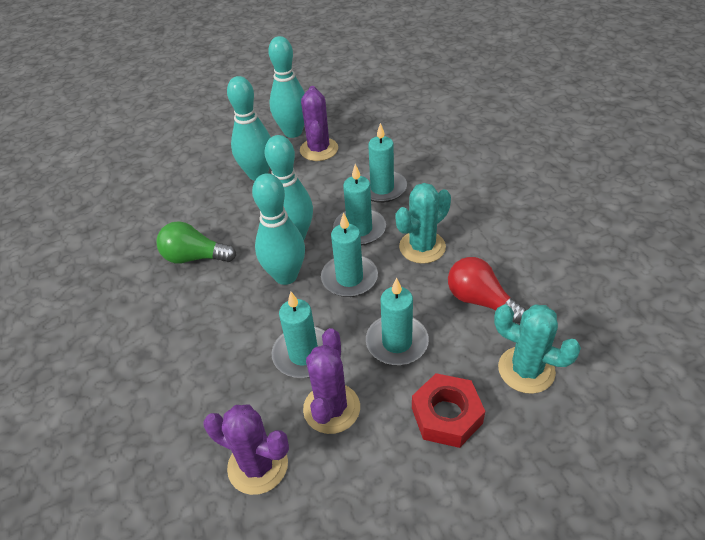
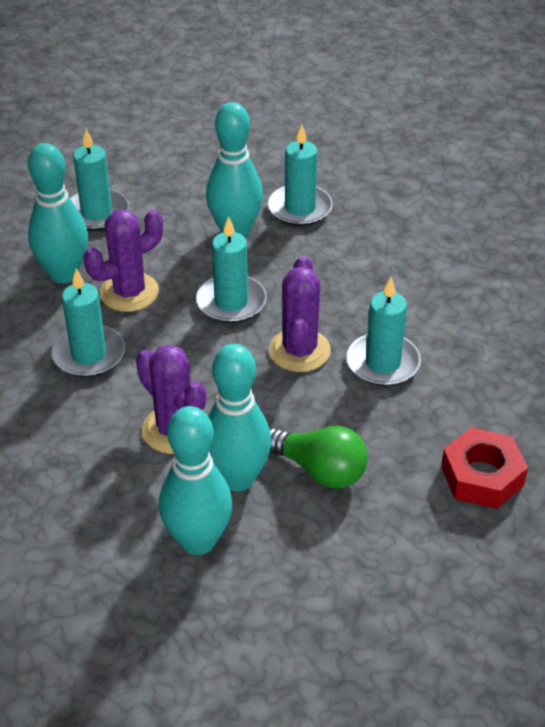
red light bulb: 1 -> 0
turquoise cactus: 2 -> 0

